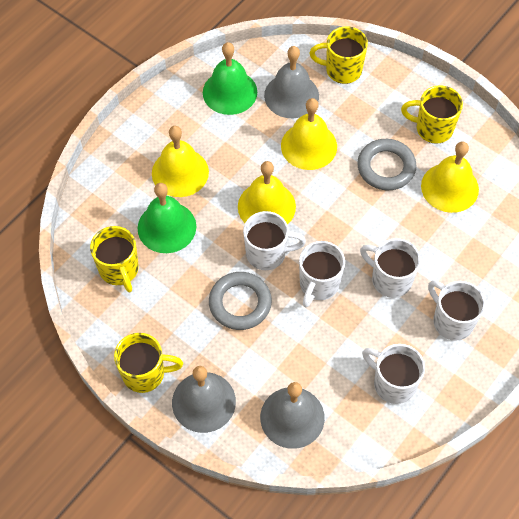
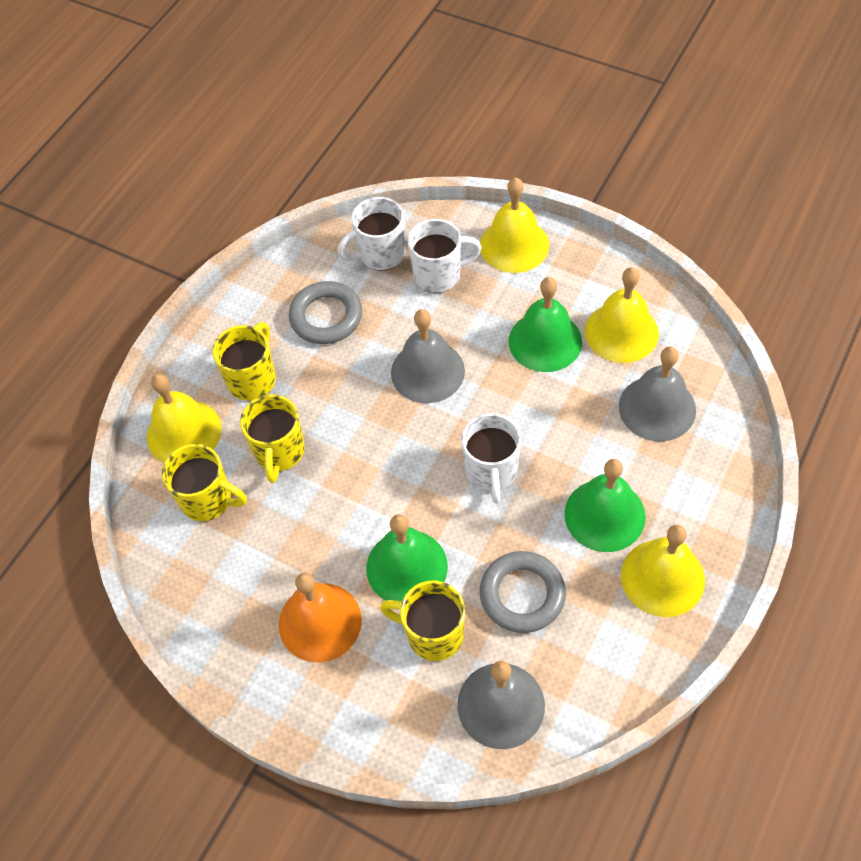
green bell: 2 -> 3
orange bell: 0 -> 1
white mug: 5 -> 3

